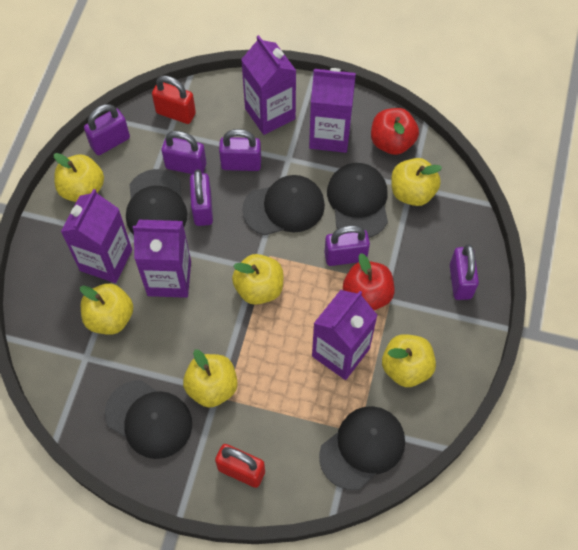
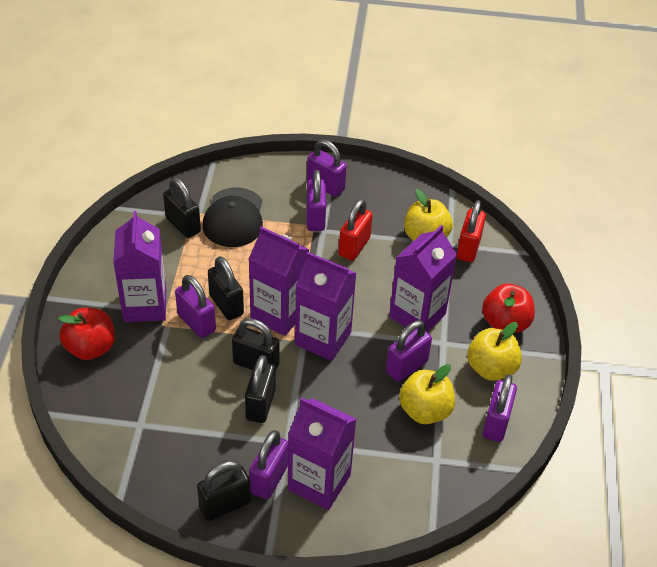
black cap: 5 -> 1
black padlock: 0 -> 5
yellow apple: 6 -> 3

